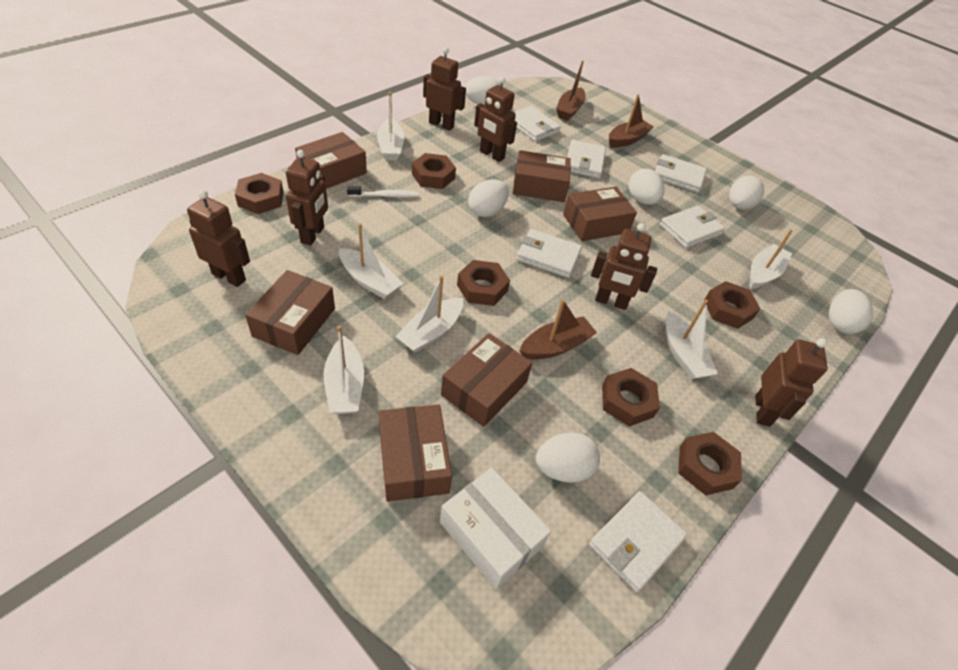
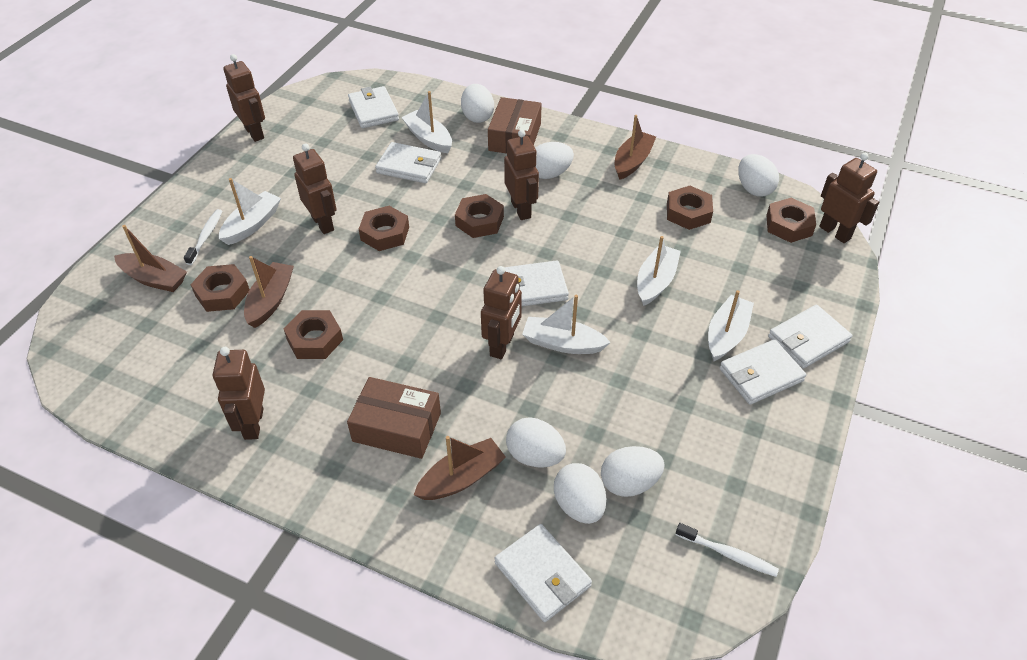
brown boat: 3 -> 4
brown box: 6 -> 2
white boat: 6 -> 5
white box: 1 -> 0
white toothbrush: 1 -> 2

